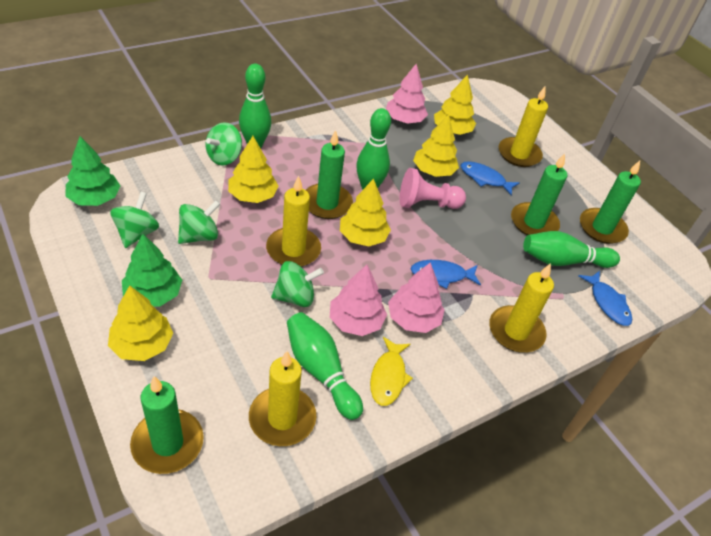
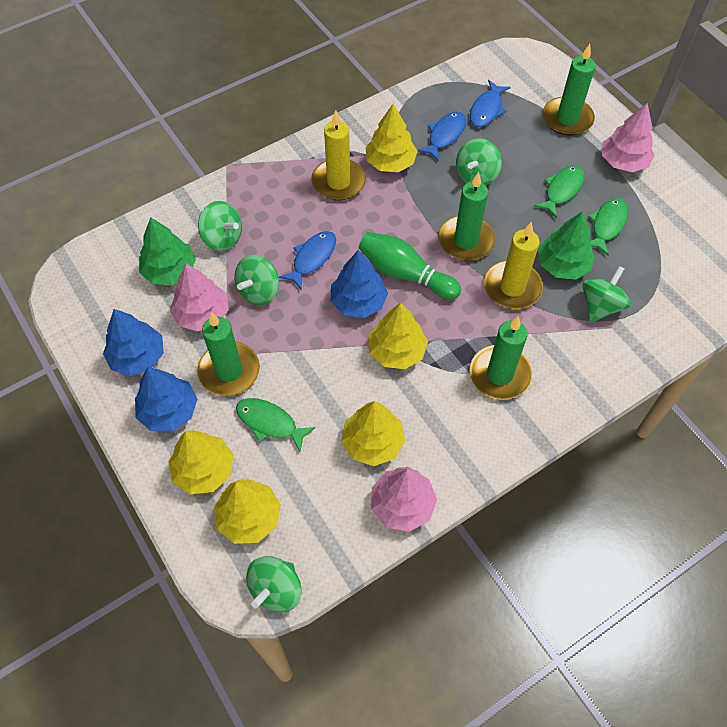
blue tree: 0 -> 3
green bowling pin: 4 -> 1
green fish: 0 -> 3
green spinning top: 4 -> 5
pink pawn: 1 -> 0
yellow candle: 4 -> 2
yellow fish: 1 -> 0

